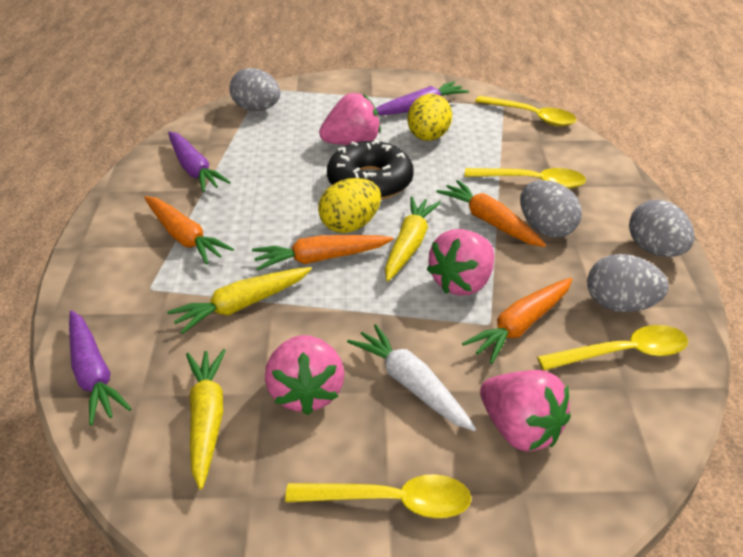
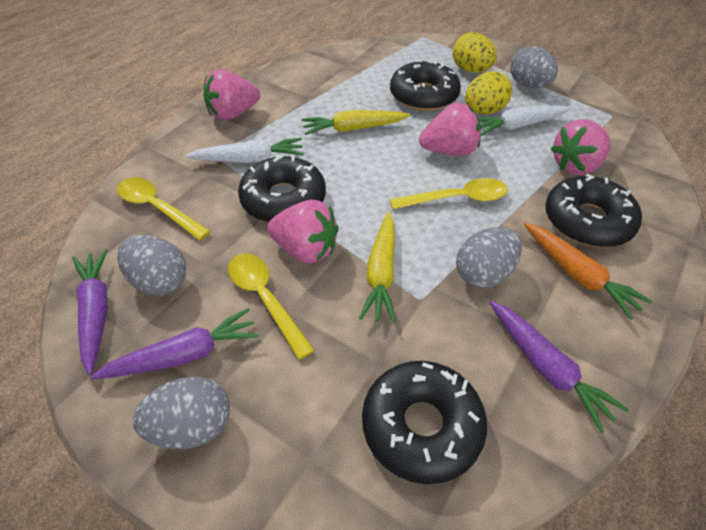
black donut: 1 -> 4
orange carrot: 4 -> 1
white carrot: 1 -> 2
yellow carrot: 3 -> 2
yellow spoon: 4 -> 3

